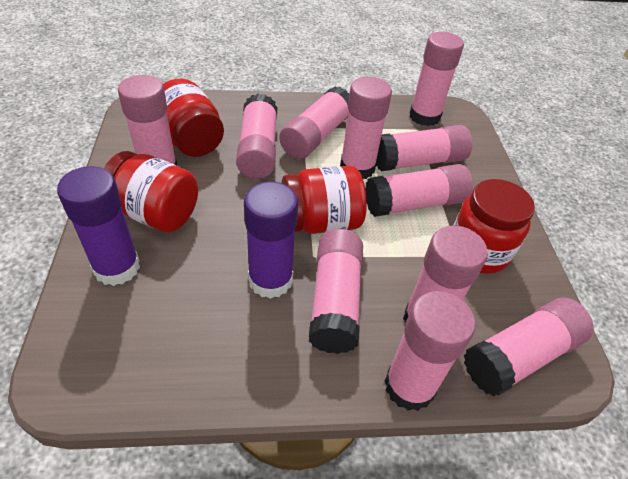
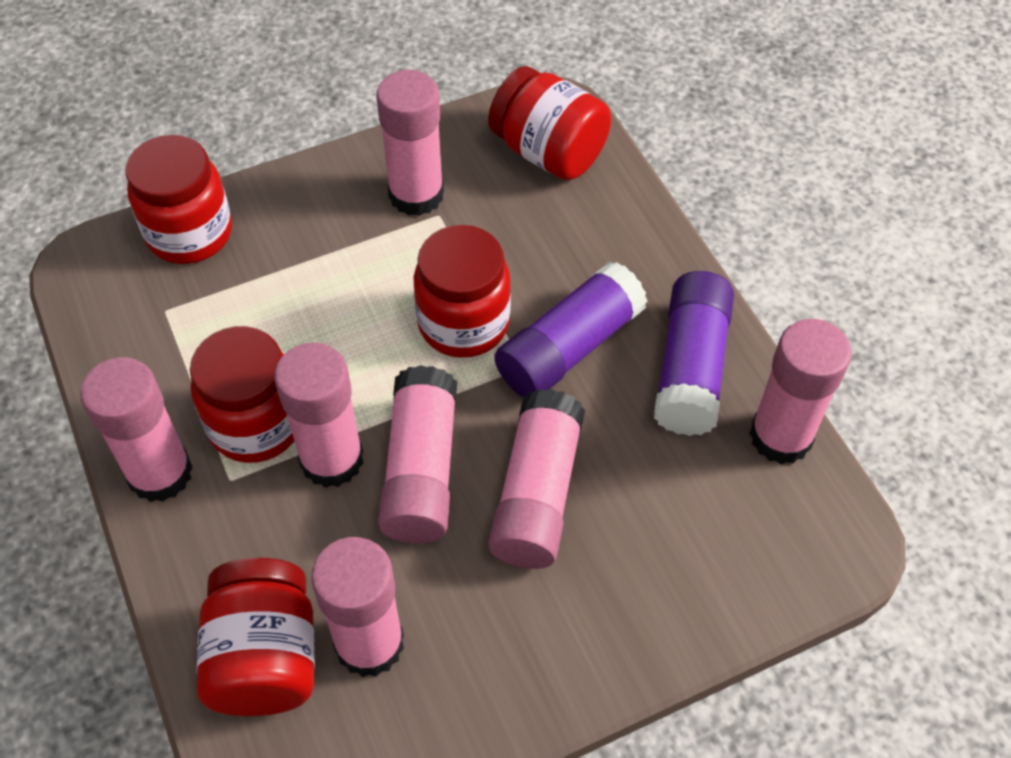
pink glue stick: 11 -> 7
red jar: 4 -> 5

